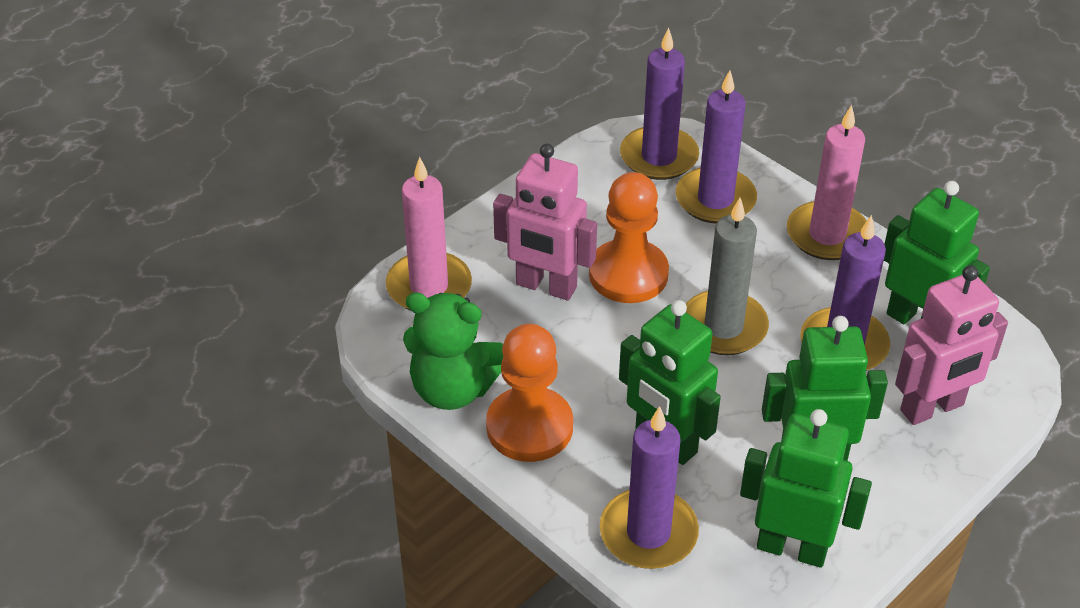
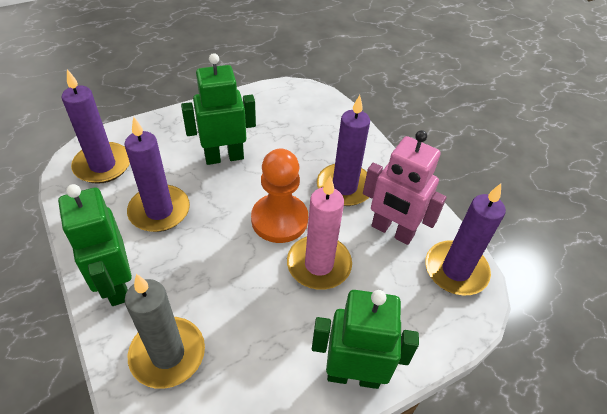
green robot: 4 -> 3
green teddy bear: 1 -> 0
orange pawn: 2 -> 1
pink candle: 2 -> 1
pink robot: 2 -> 1

